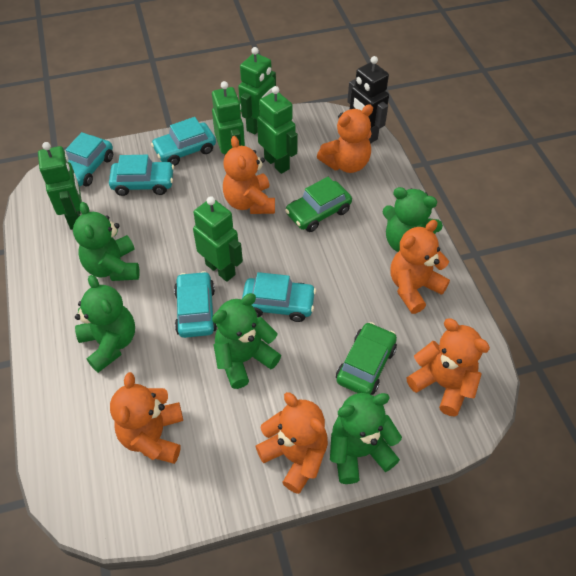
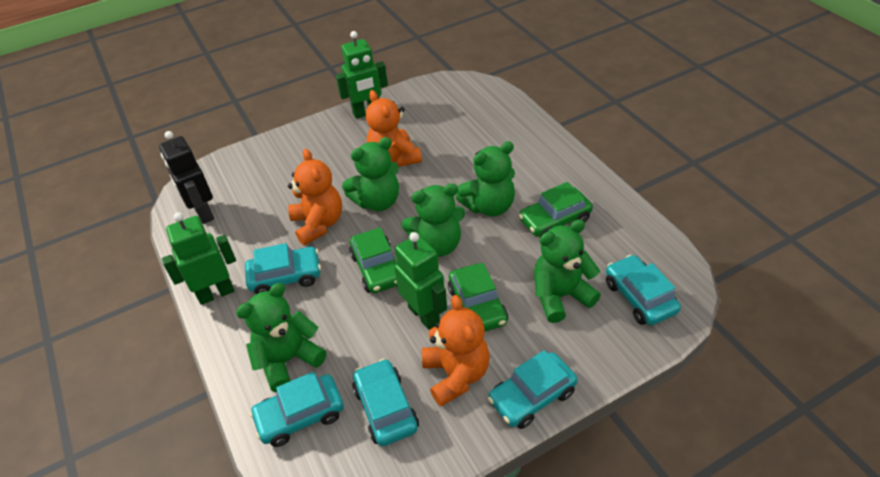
green car: 2 -> 3
green robot: 5 -> 3
orange teddy bear: 6 -> 3

